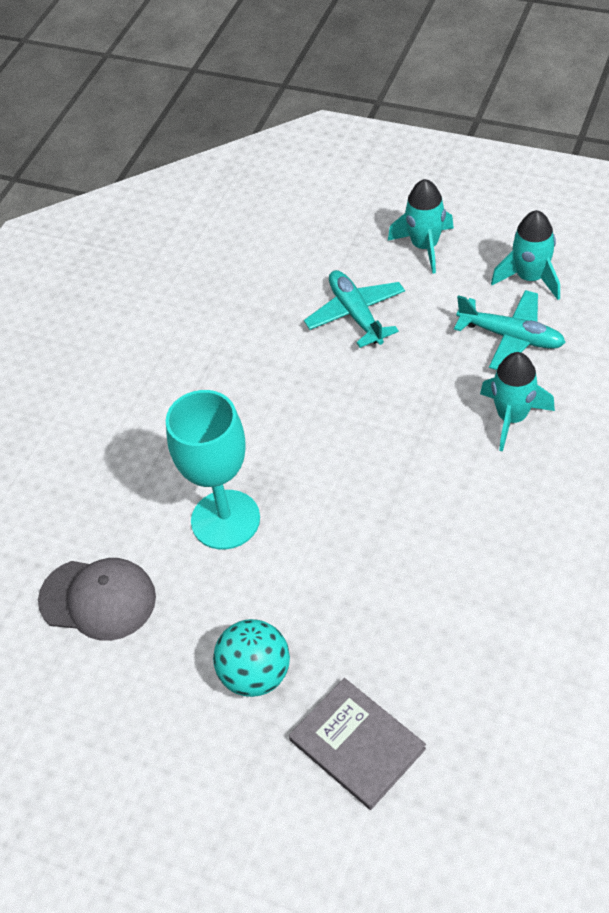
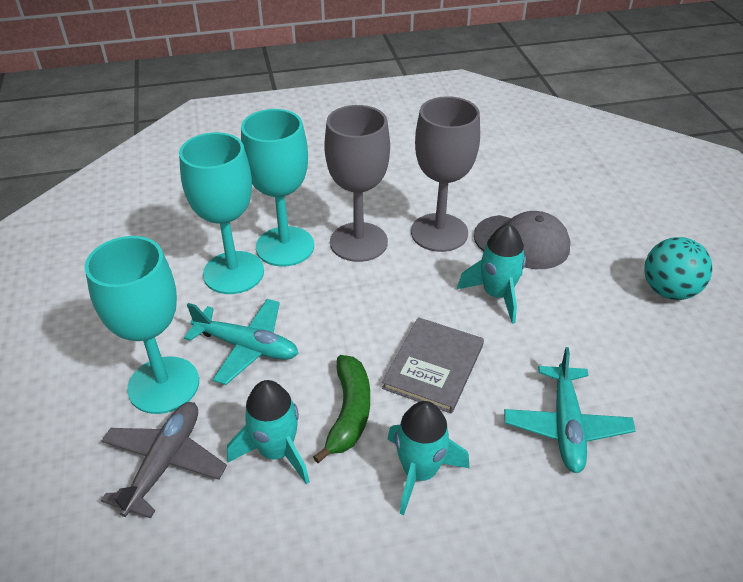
green banana: 0 -> 1
grey goblet: 0 -> 2
grey plane: 0 -> 1
turquoise goblet: 1 -> 3

